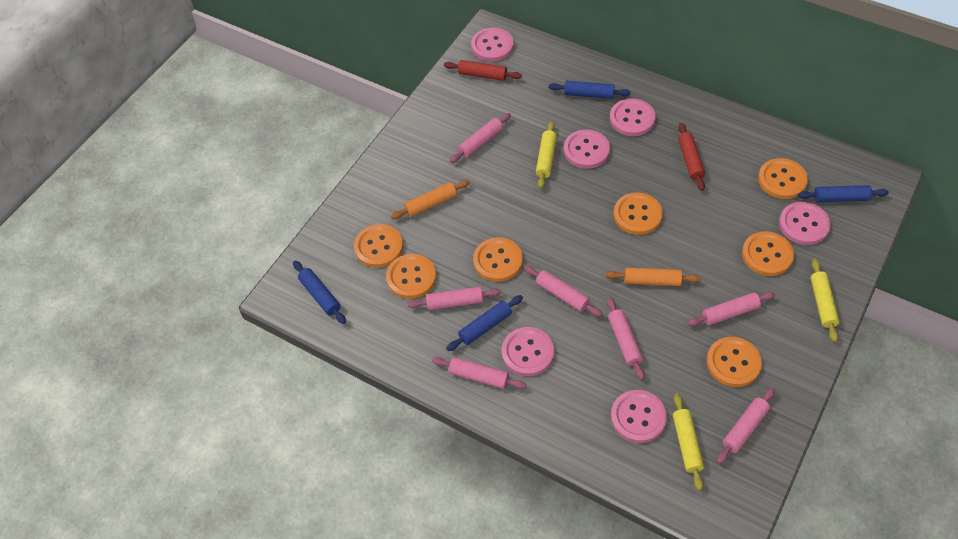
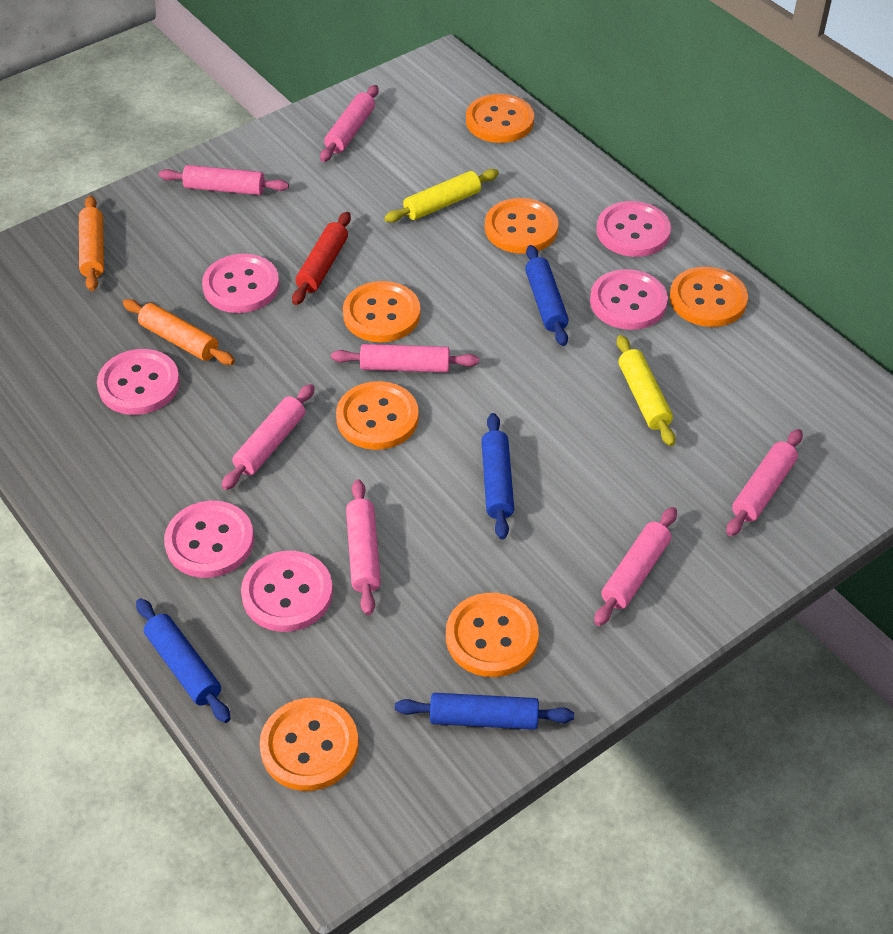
red rolling pin: 2 -> 1
yellow rolling pin: 3 -> 2

